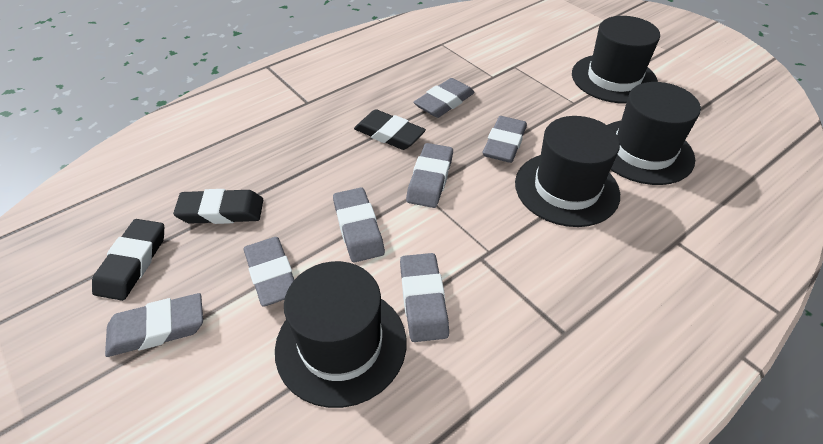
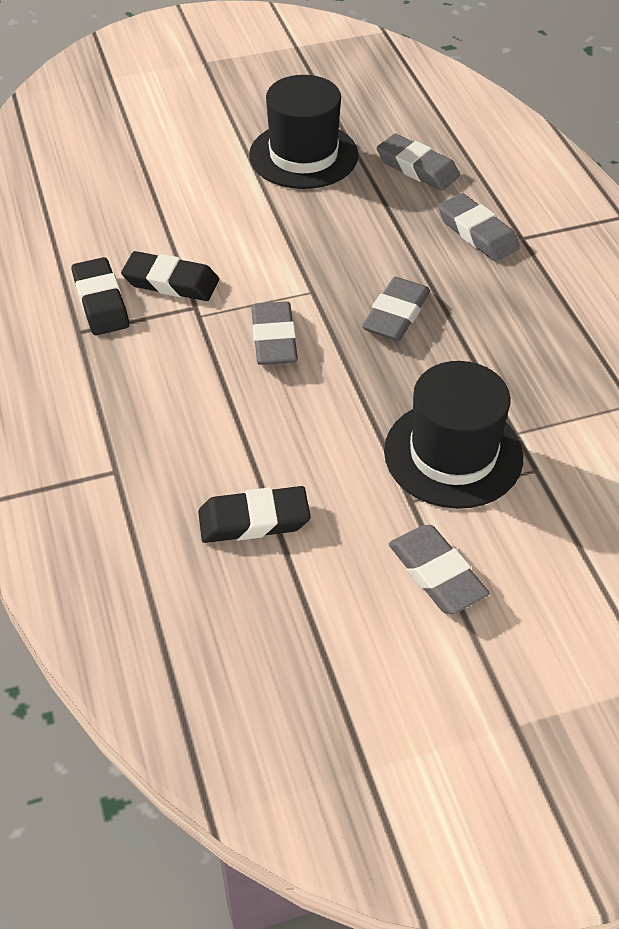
black hat: 4 -> 2
grey eraser: 7 -> 5

